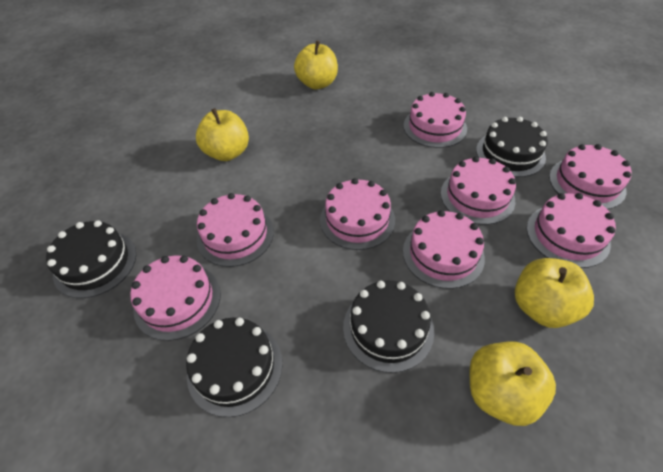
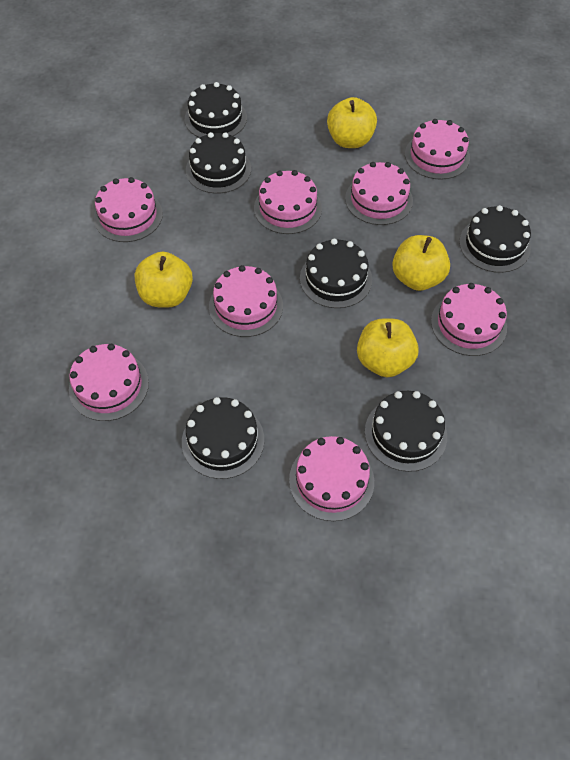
black cake: 4 -> 6

